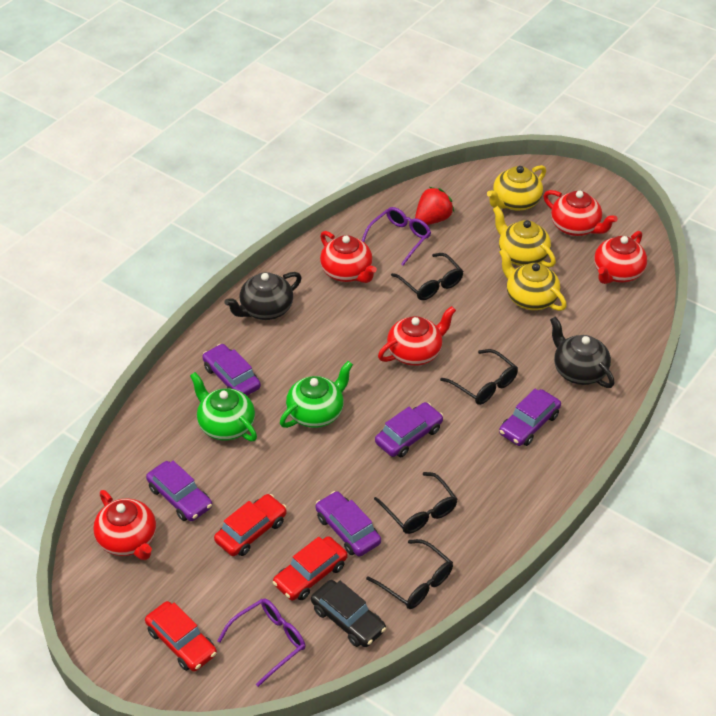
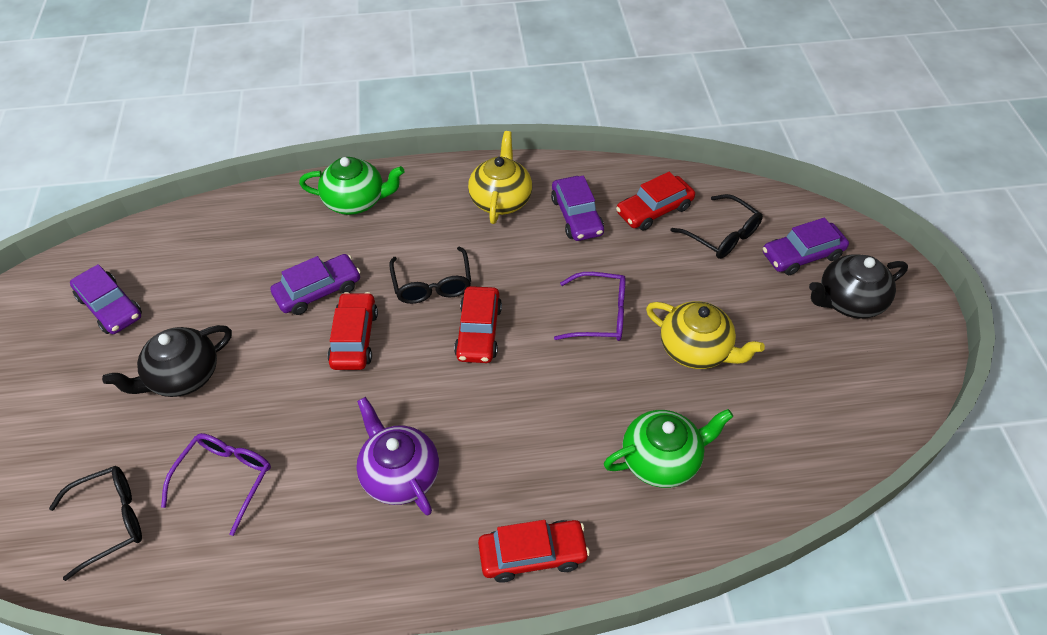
black car: 1 -> 0
black glasses: 4 -> 3
purple car: 5 -> 4
purple teapot: 0 -> 1
red car: 3 -> 4
red strawberry: 1 -> 0
red teapot: 5 -> 0
yellow teapot: 3 -> 2

